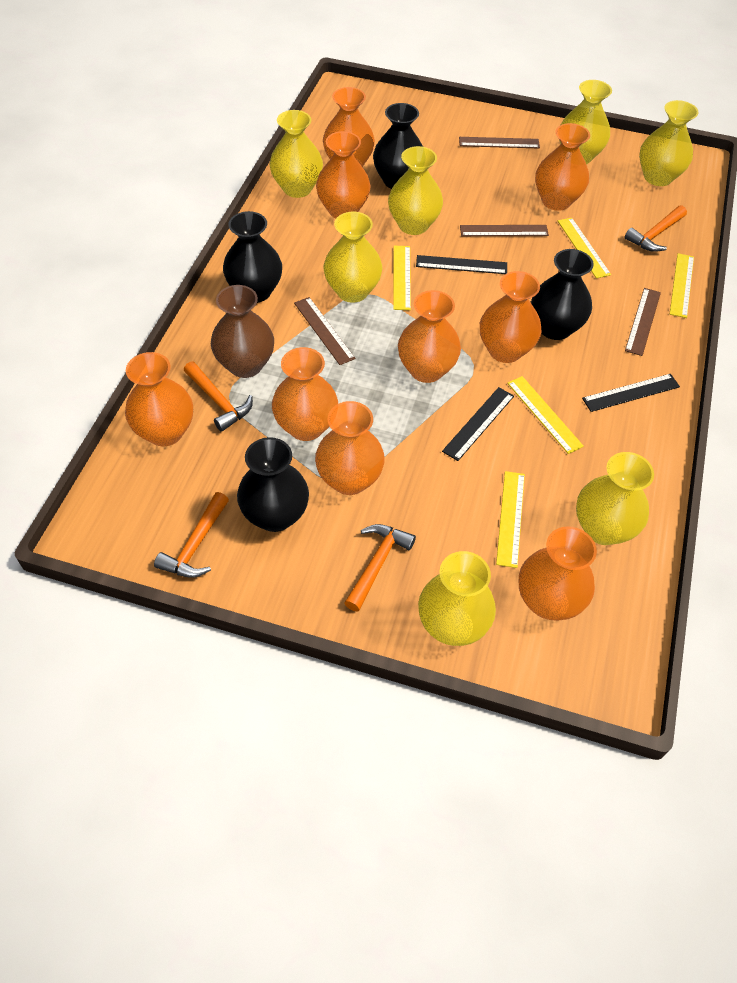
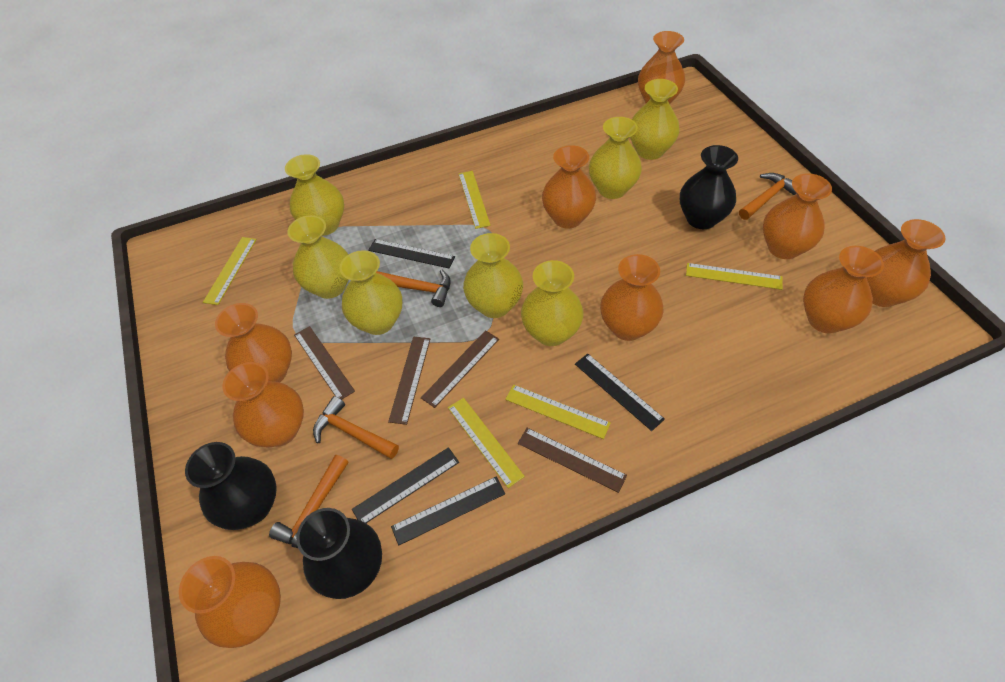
black ruler: 3 -> 4
black vase: 4 -> 3
brown vase: 1 -> 0

